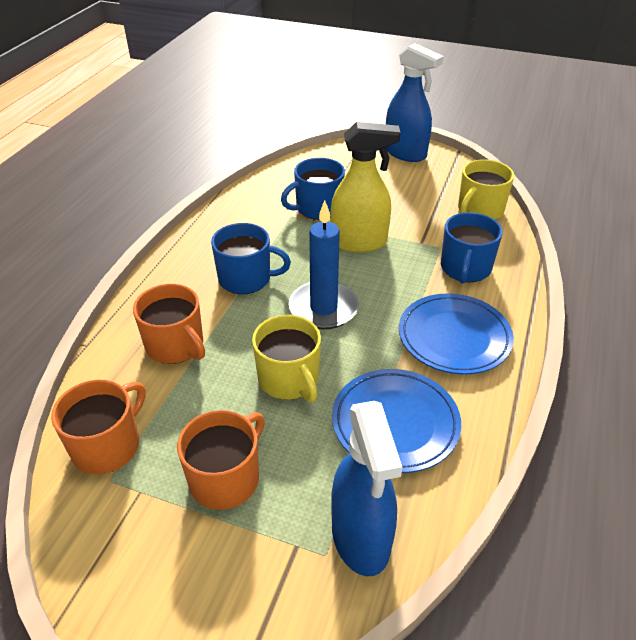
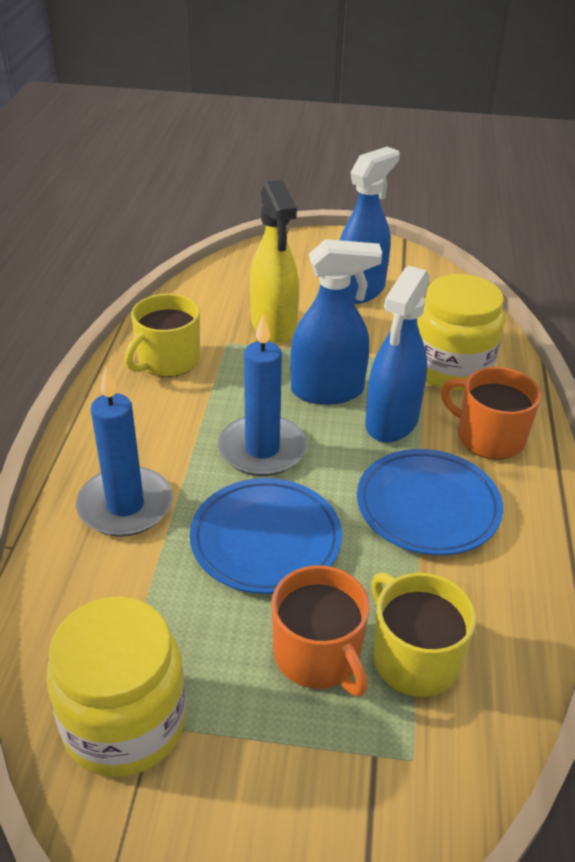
blue candle: 1 -> 2
blue mug: 3 -> 0
blue spray bottle: 2 -> 3
orange mug: 3 -> 2
yellow jar: 0 -> 2

